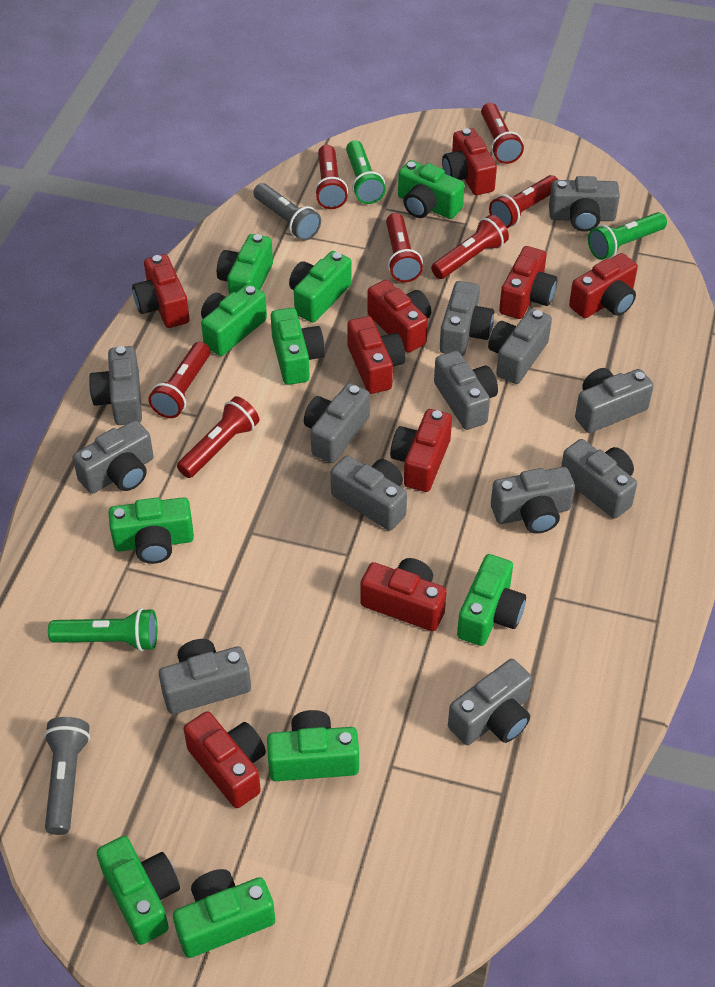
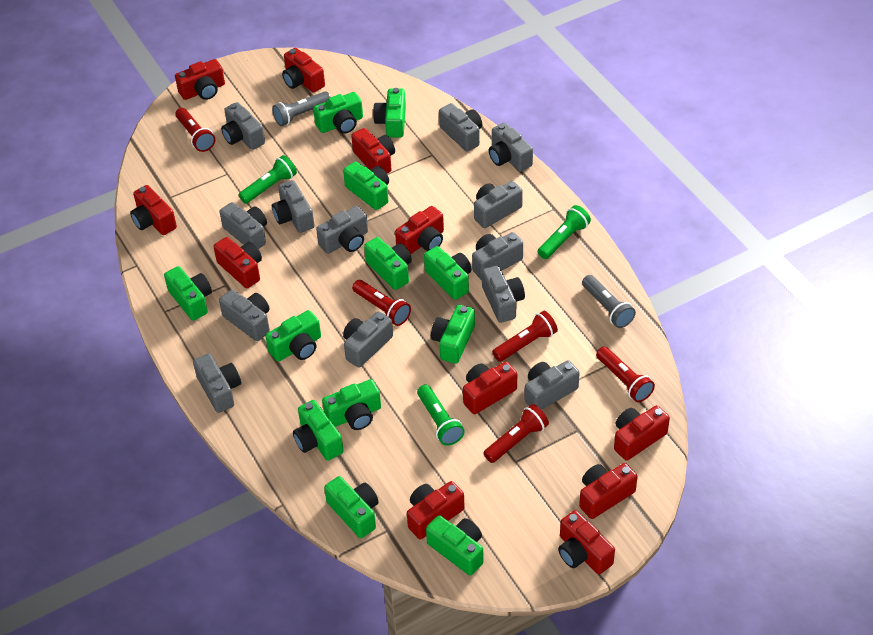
green camera: 10 -> 12
red camera: 9 -> 11
red flashlight: 7 -> 5

